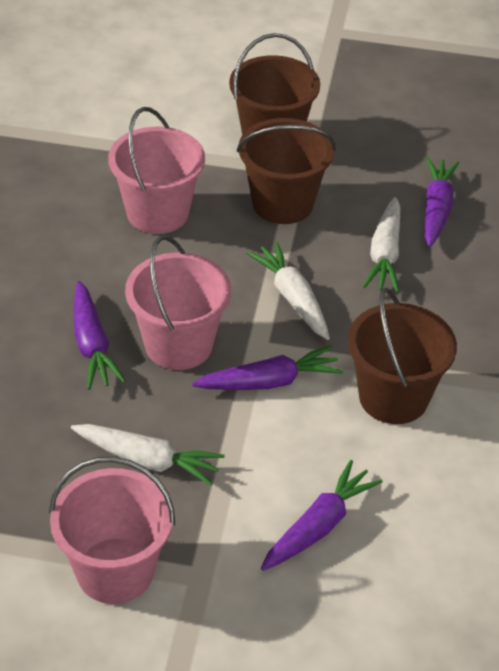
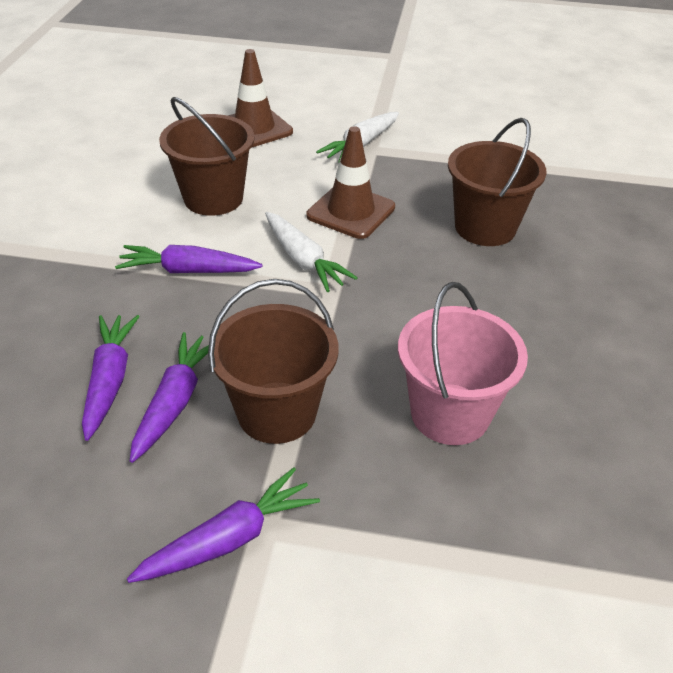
brown traffic cone: 0 -> 2
pink bucket: 3 -> 1
white carrot: 3 -> 2

